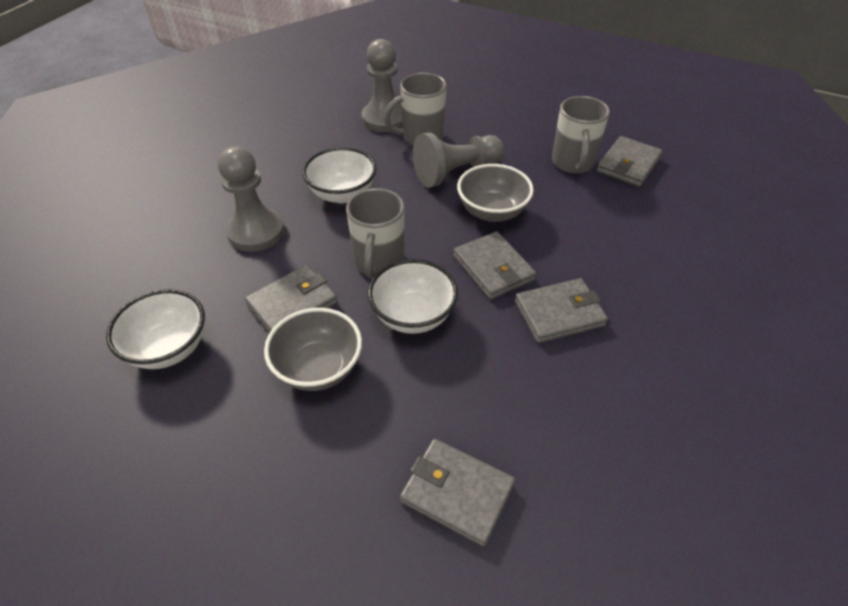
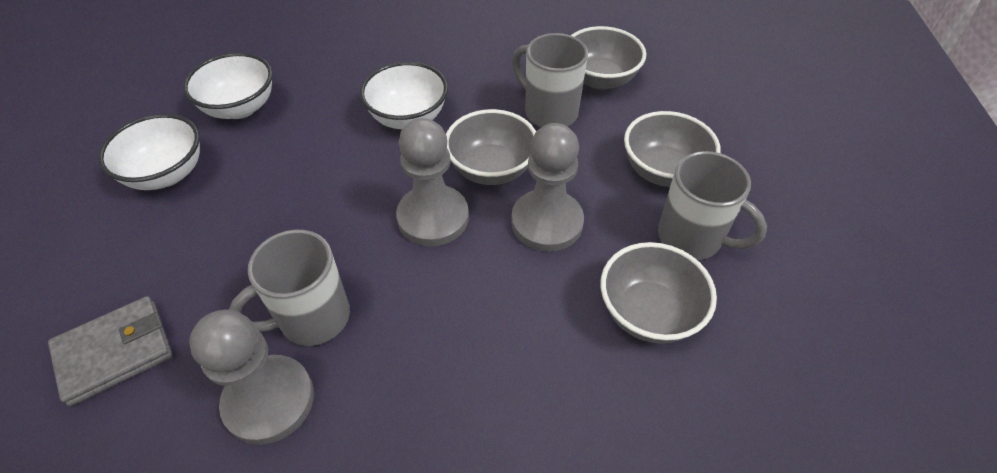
grey bowl: 2 -> 4
grey wallet: 5 -> 1

